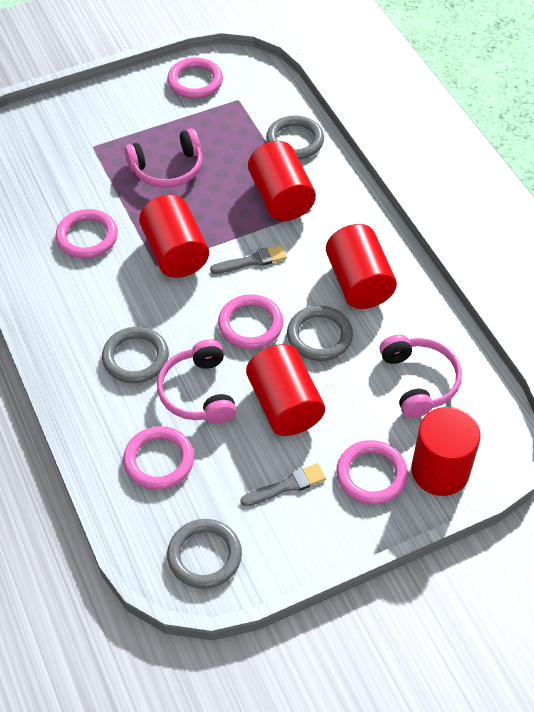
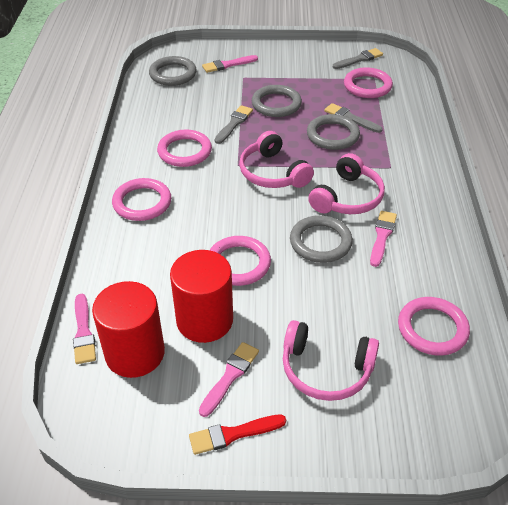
grey brush: 2 -> 3
pink brush: 0 -> 4
red brush: 0 -> 1
red cylinder: 5 -> 2

